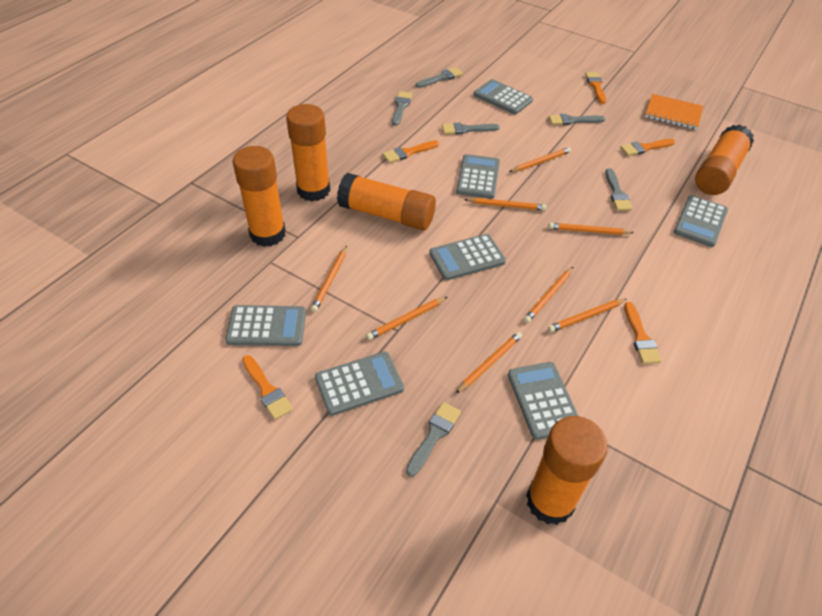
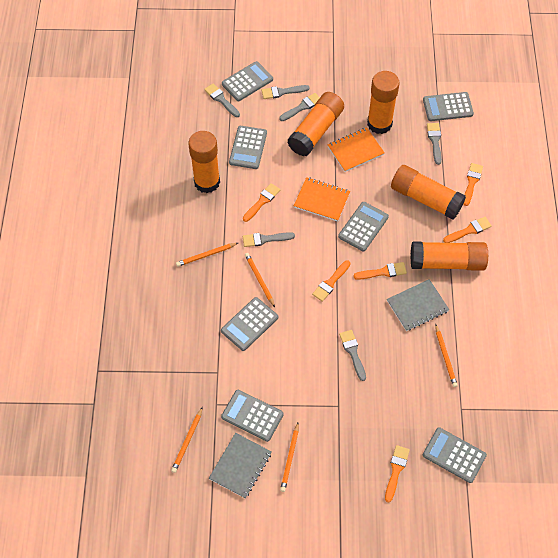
grey notebook: 0 -> 2
orange brush: 5 -> 6
orange notebook: 1 -> 2
orange pencil: 8 -> 5

